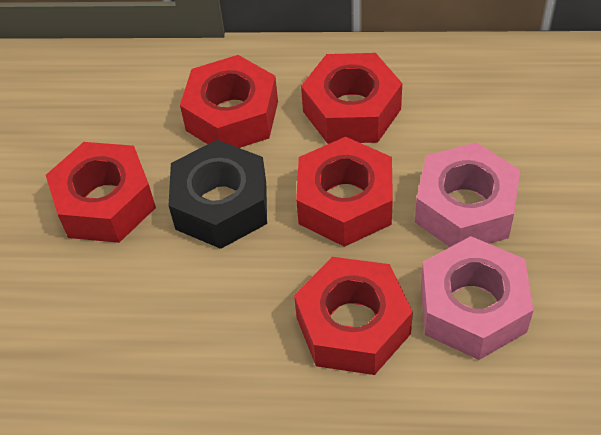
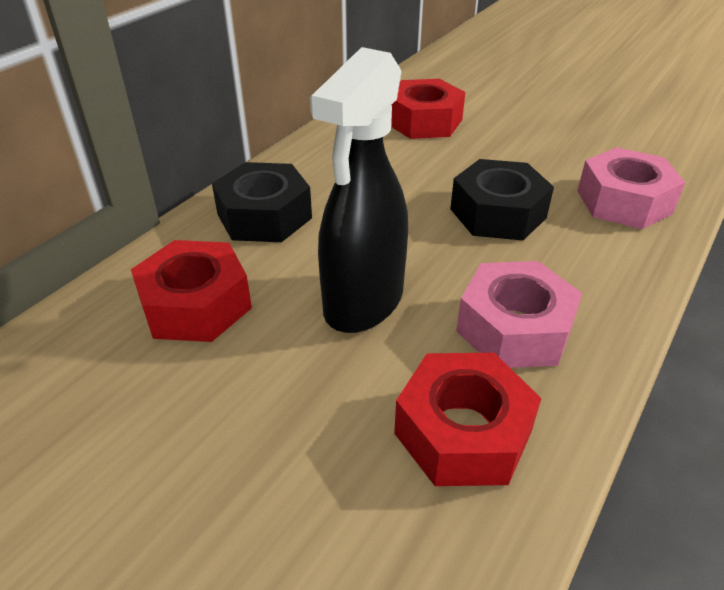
black nut: 1 -> 2
black spray bottle: 0 -> 1
red nut: 5 -> 3

